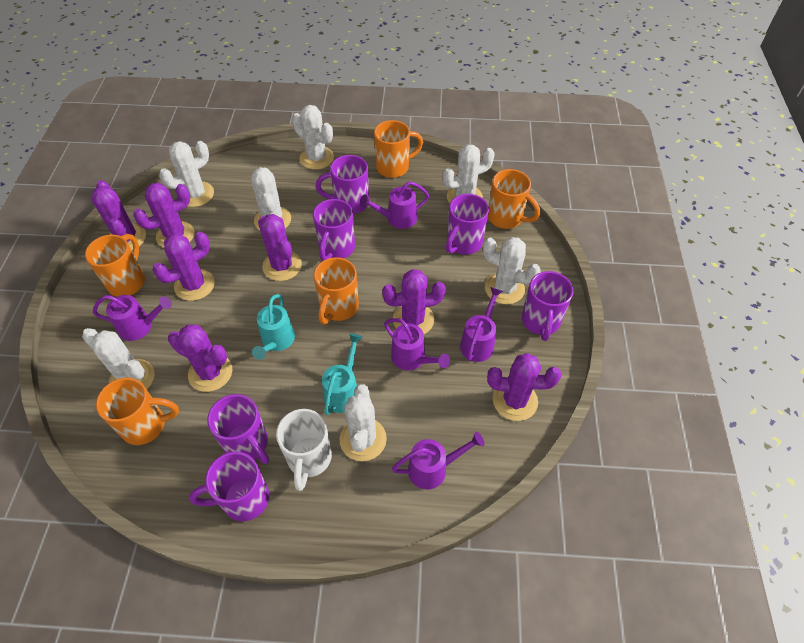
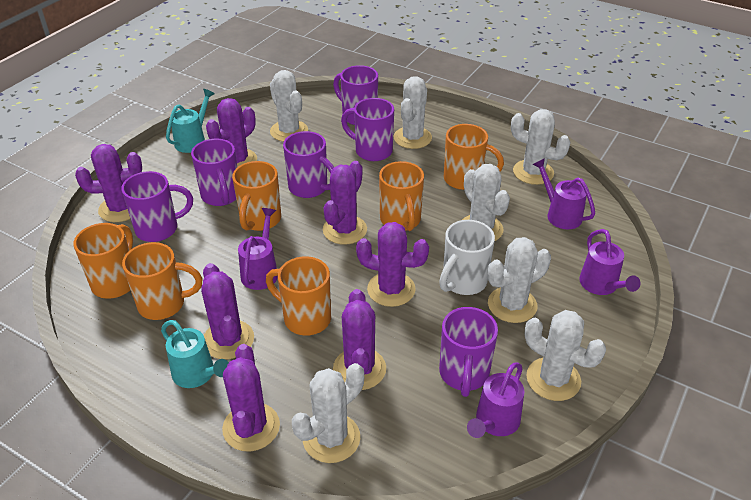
orange mug: 5 -> 6
purple watering can: 5 -> 4

